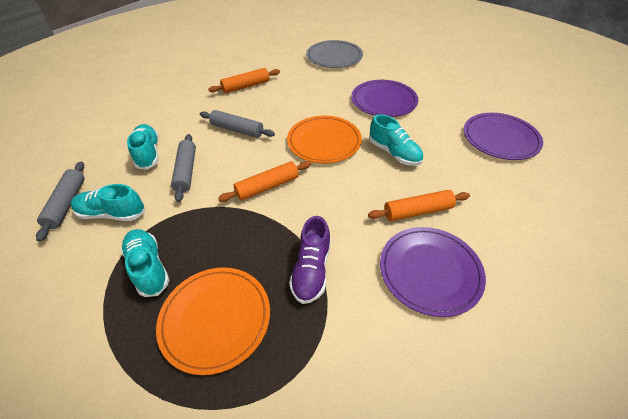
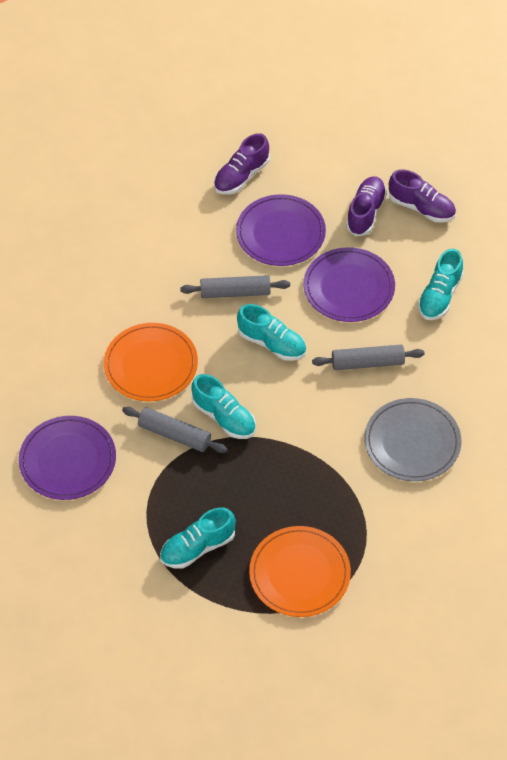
orange rolling pin: 3 -> 0
purple shoe: 1 -> 3

